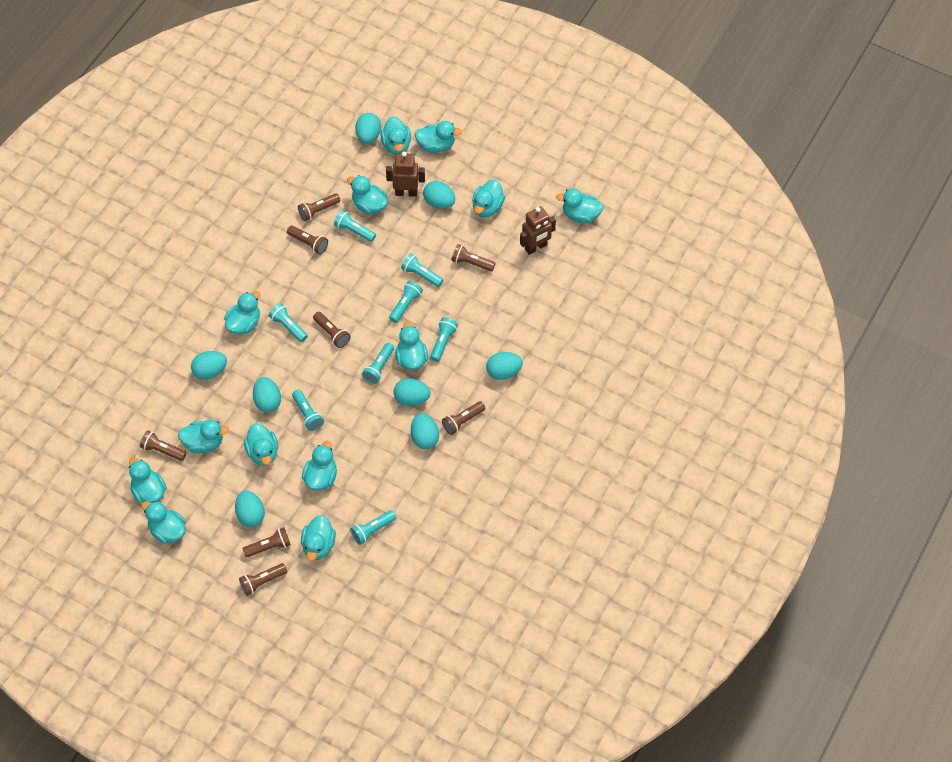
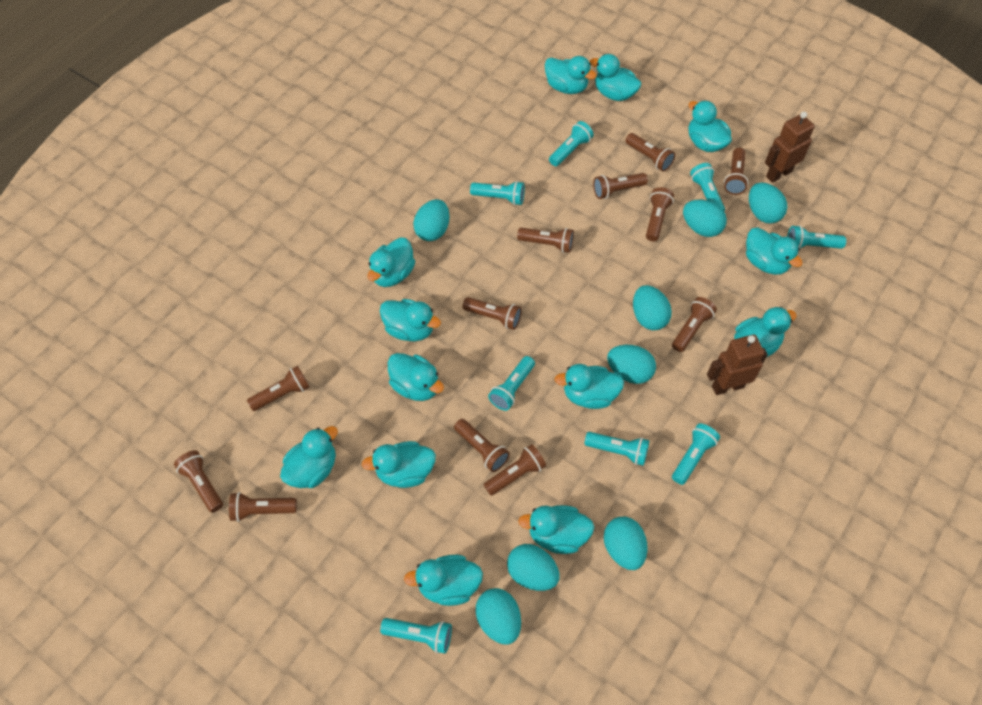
brown flashlight: 8 -> 12

